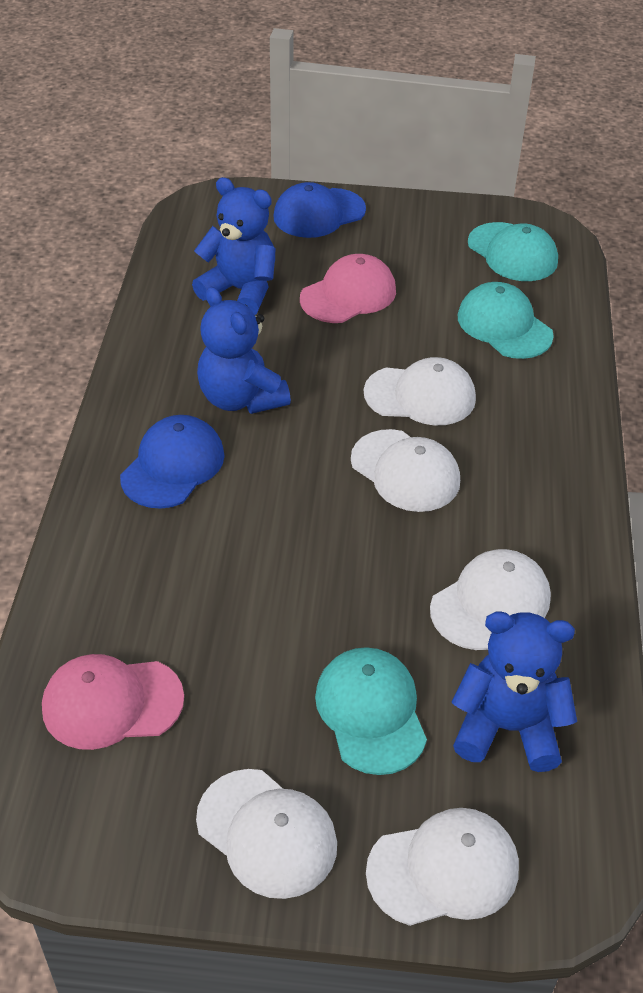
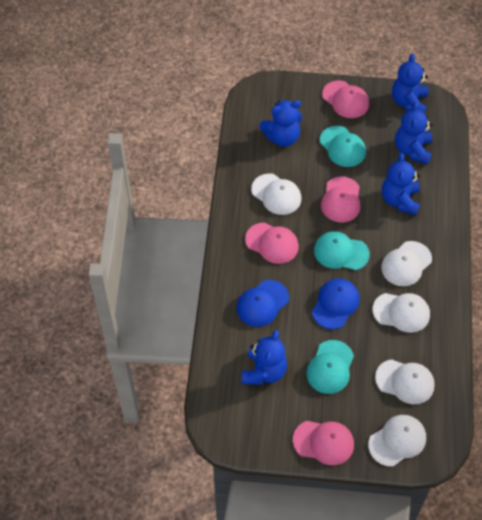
blue teddy bear: 3 -> 5
pink cap: 2 -> 4

